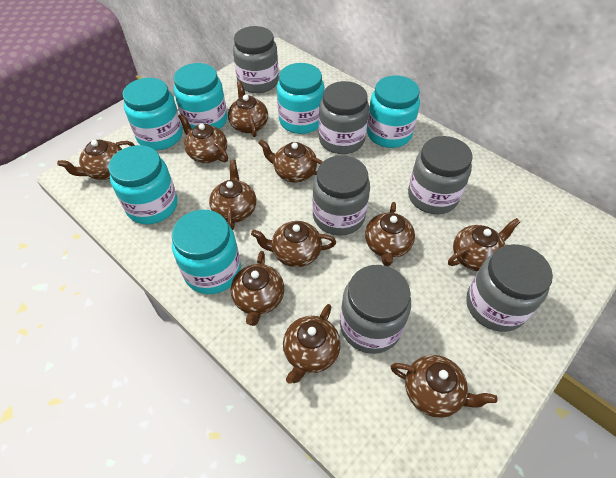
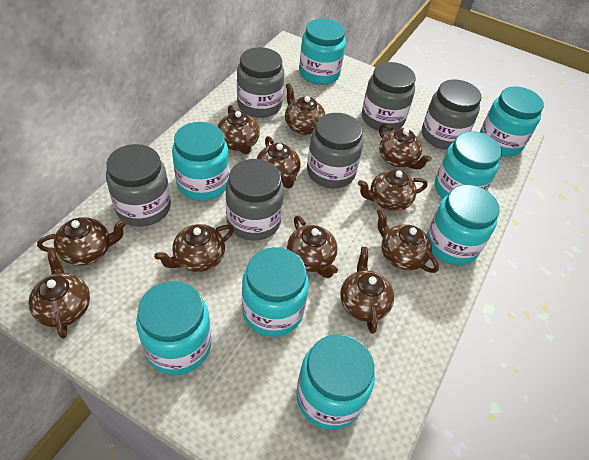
turquoise jar: 6 -> 8

